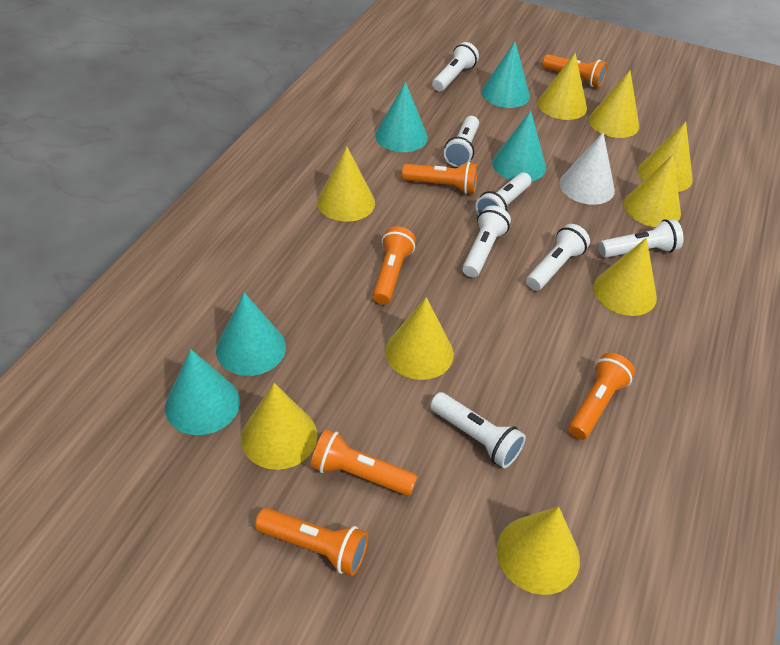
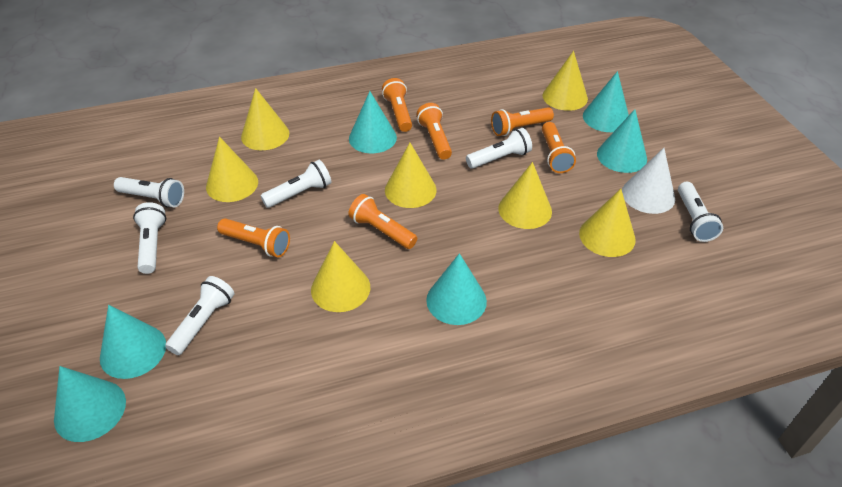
turquoise cone: 5 -> 6
white flashlight: 7 -> 6
yellow cone: 9 -> 7

